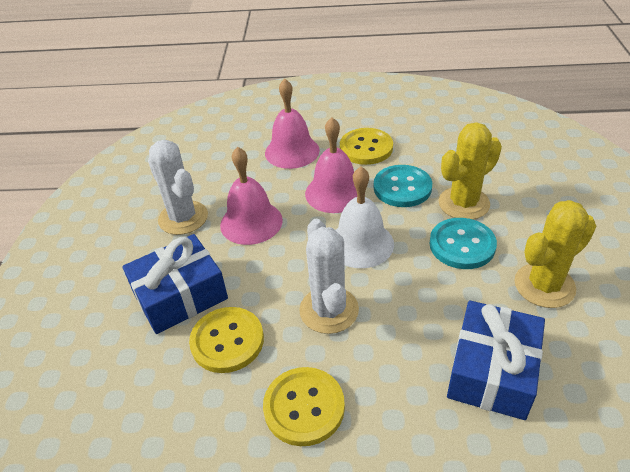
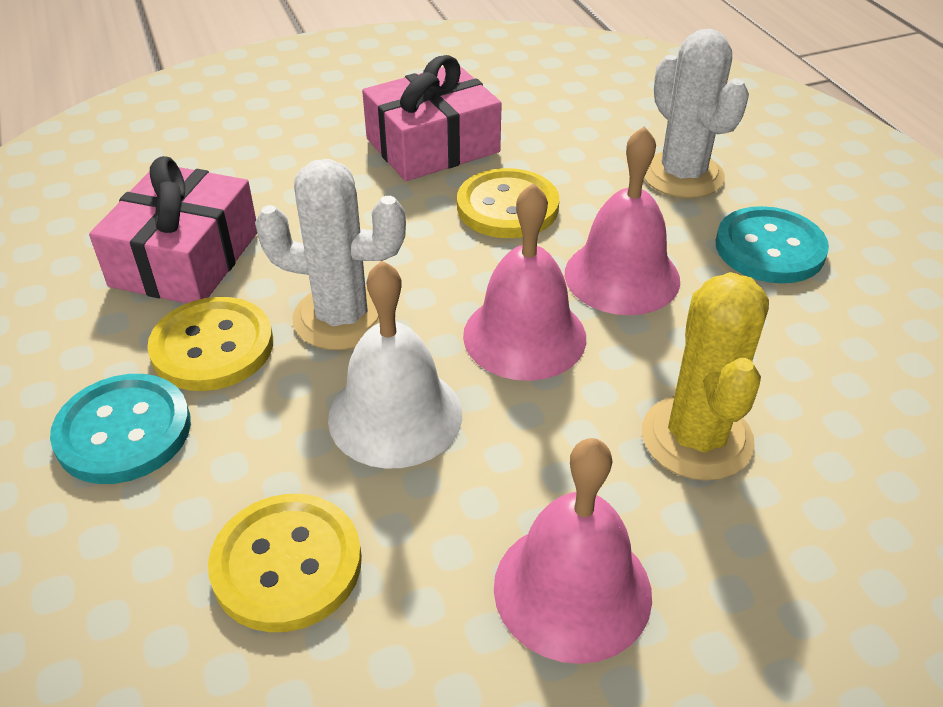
blue gift: 2 -> 0
pink gift: 0 -> 2
yellow cactus: 2 -> 1

